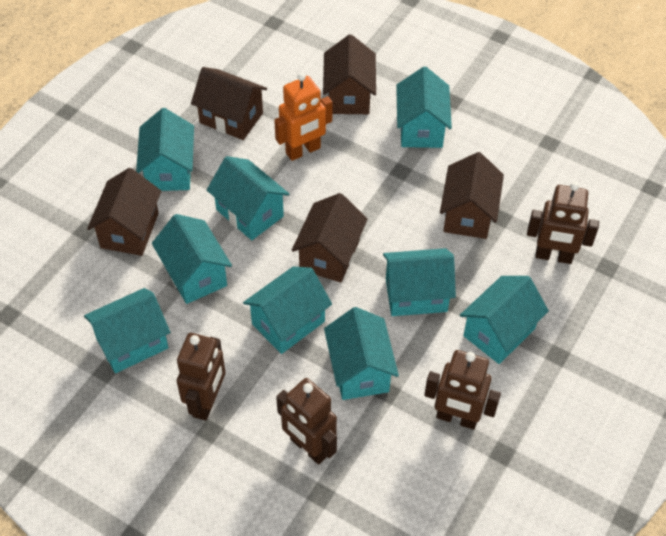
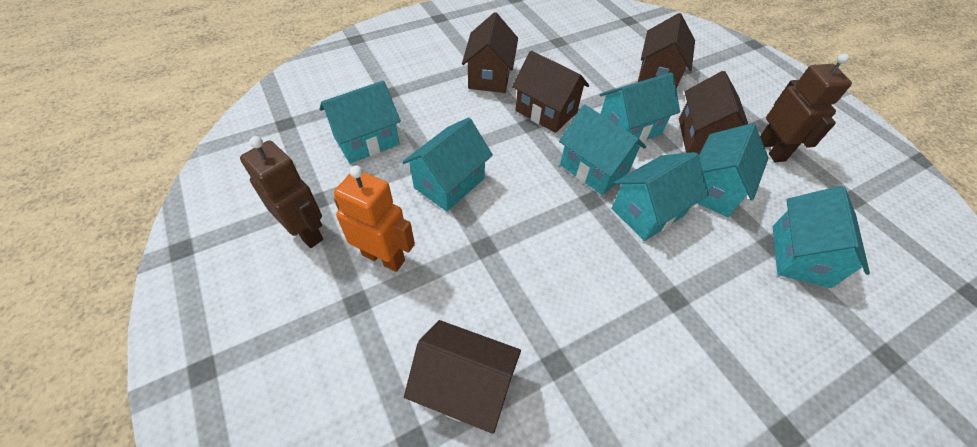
brown robot: 4 -> 2
turquoise house: 9 -> 7

